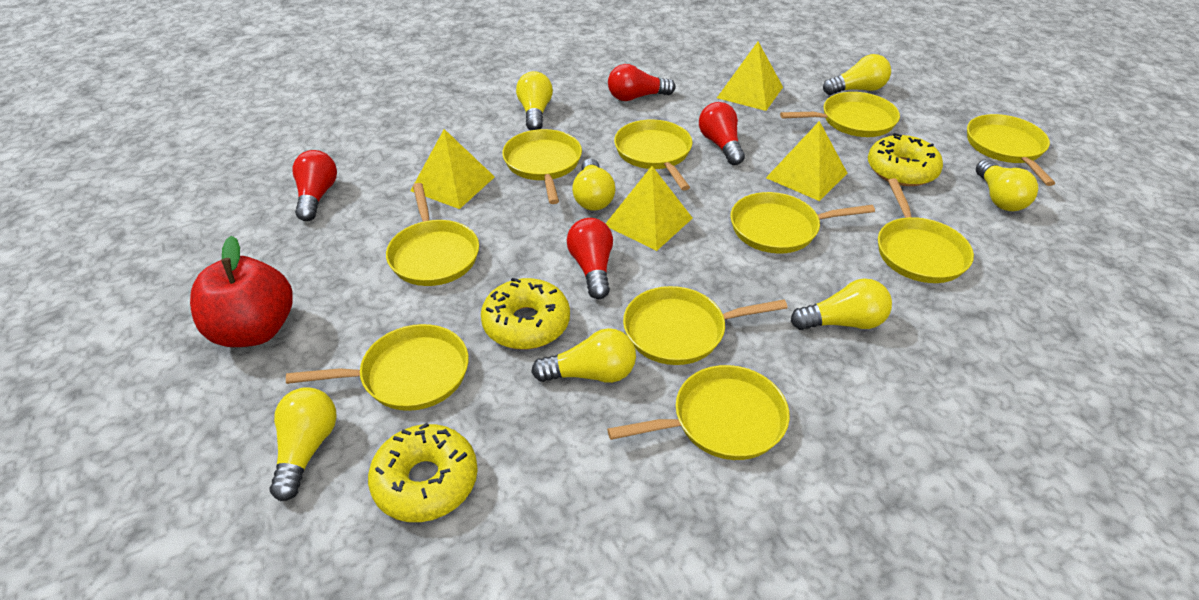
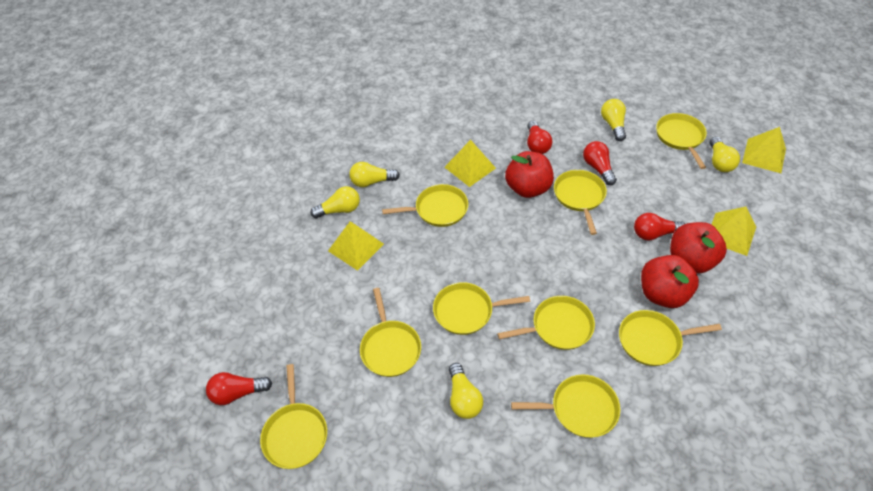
red apple: 1 -> 3
yellow donut: 3 -> 0
yellow light bulb: 7 -> 5
yellow pan: 10 -> 9

